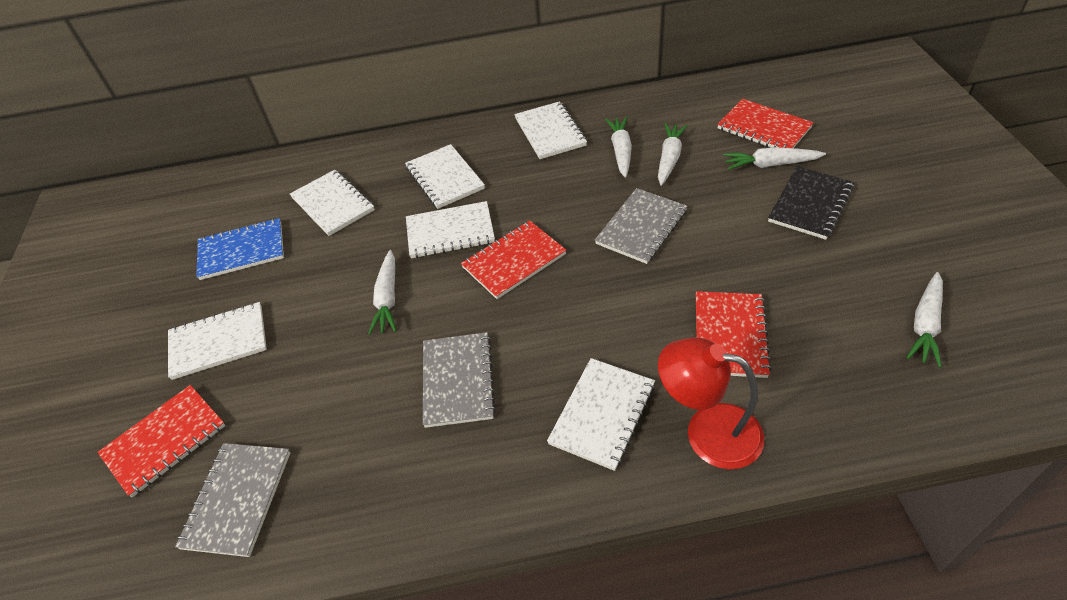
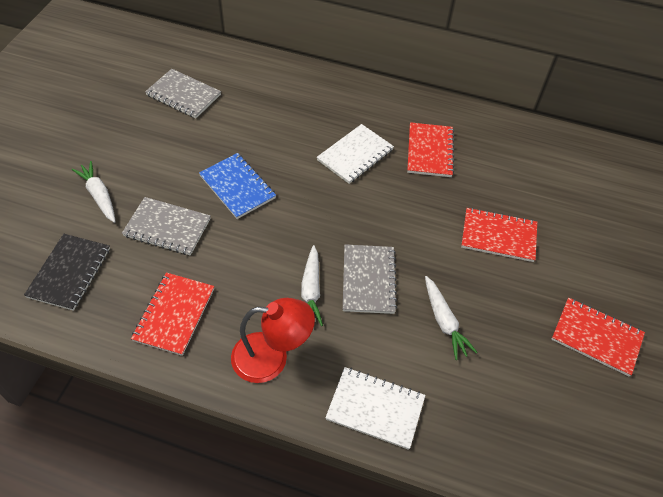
white carrot: 5 -> 3
white notebook: 6 -> 2

